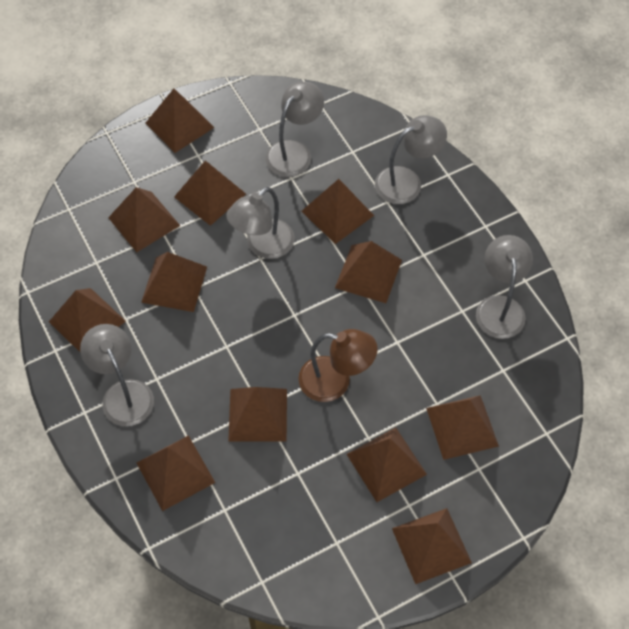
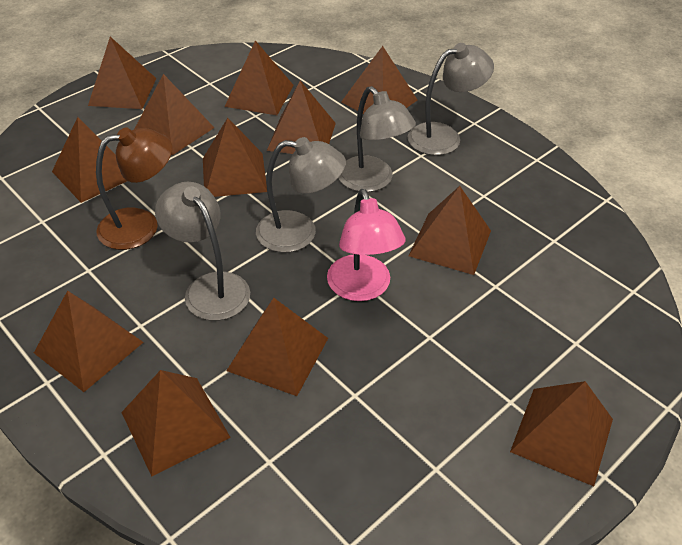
grey lamp: 5 -> 4
pink lamp: 0 -> 1

